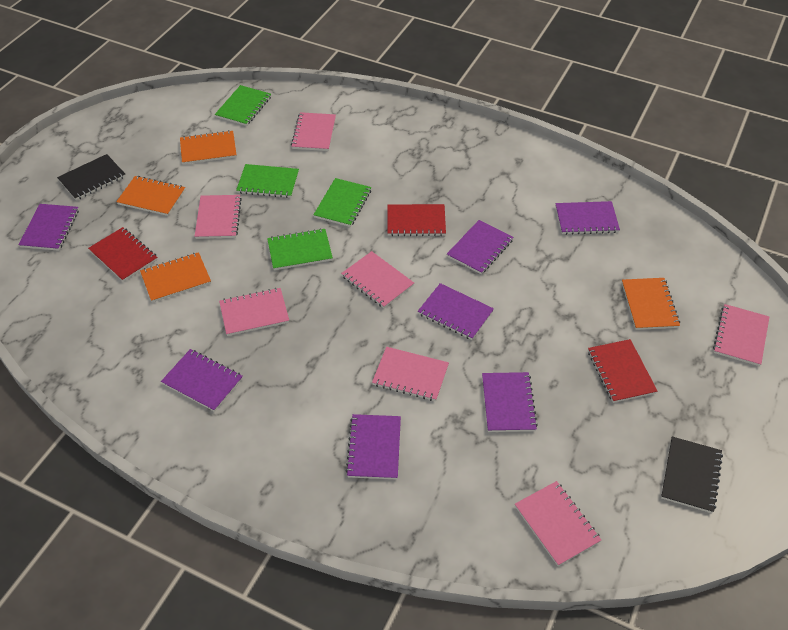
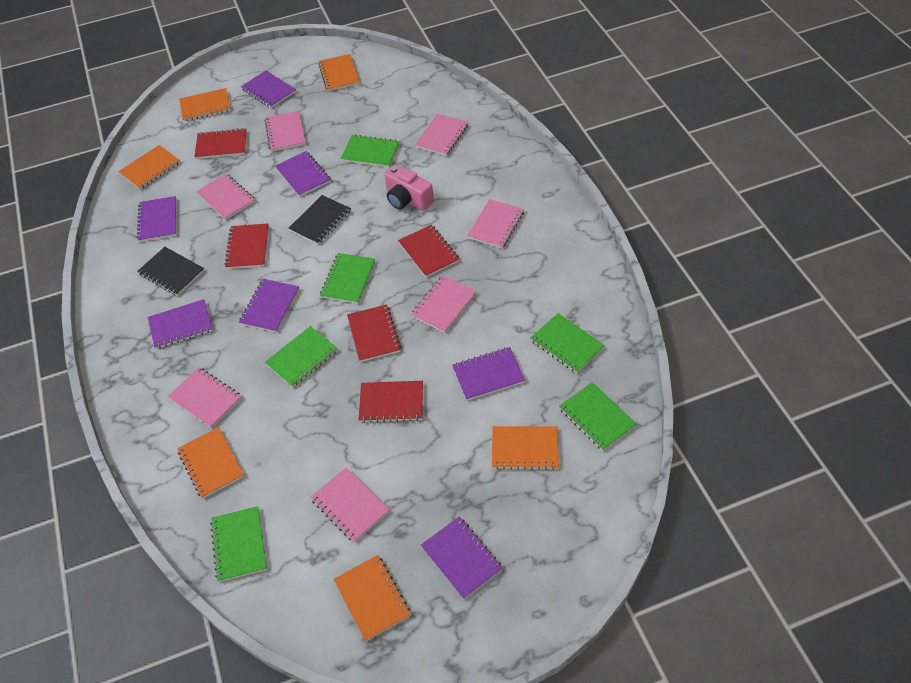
green notebook: 4 -> 6
orange notebook: 4 -> 6
pink camera: 0 -> 1
red notebook: 3 -> 5

